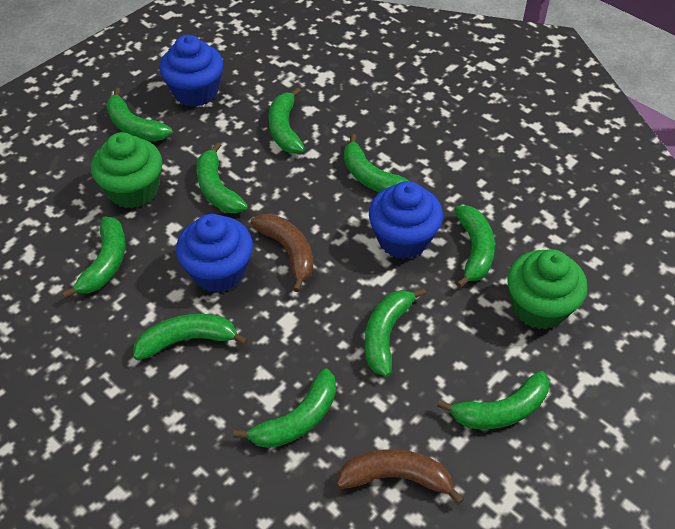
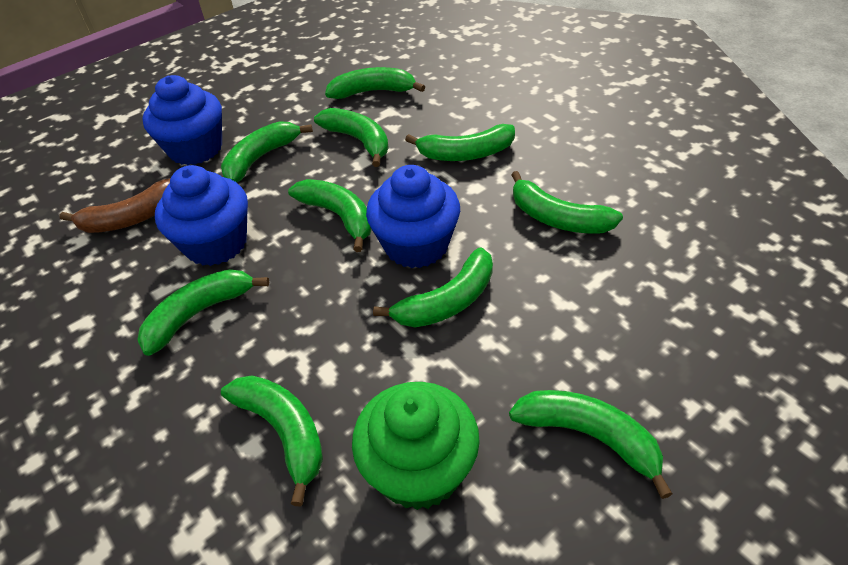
brown banana: 2 -> 1
green cupcake: 2 -> 1

